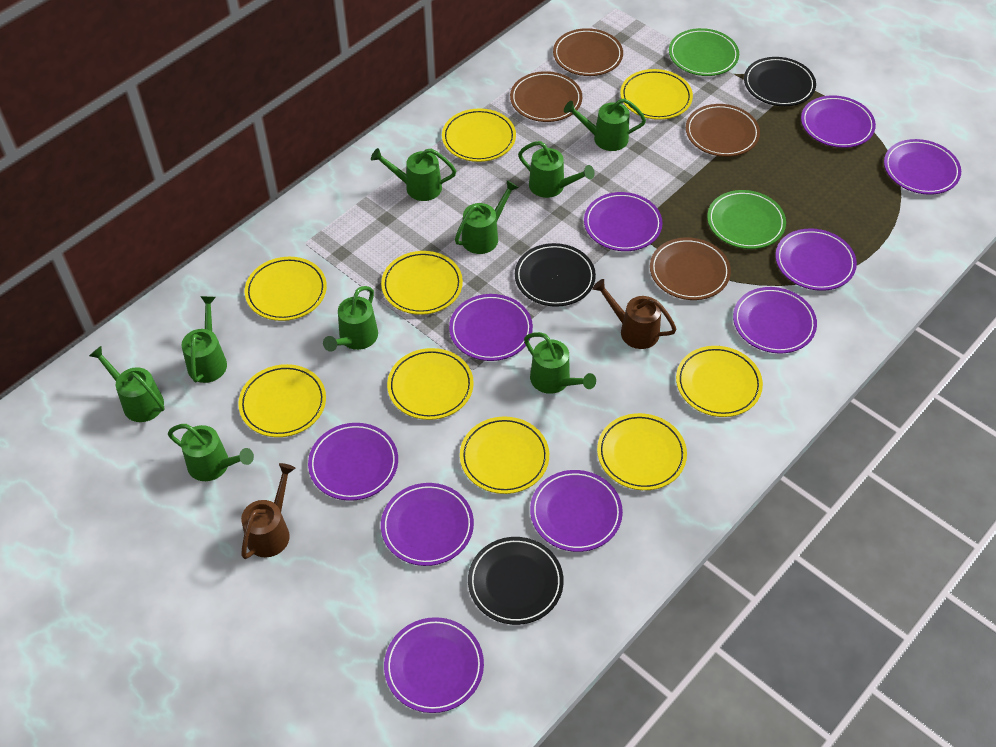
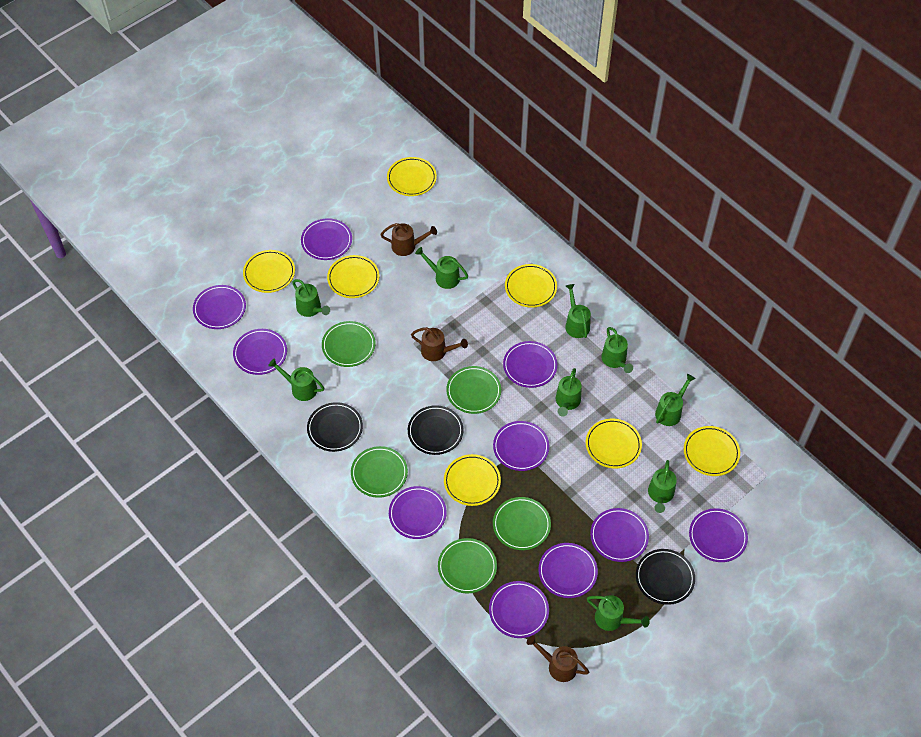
brown plate: 4 -> 0
brown watering can: 2 -> 3
green plate: 2 -> 5
yellow plate: 9 -> 7

